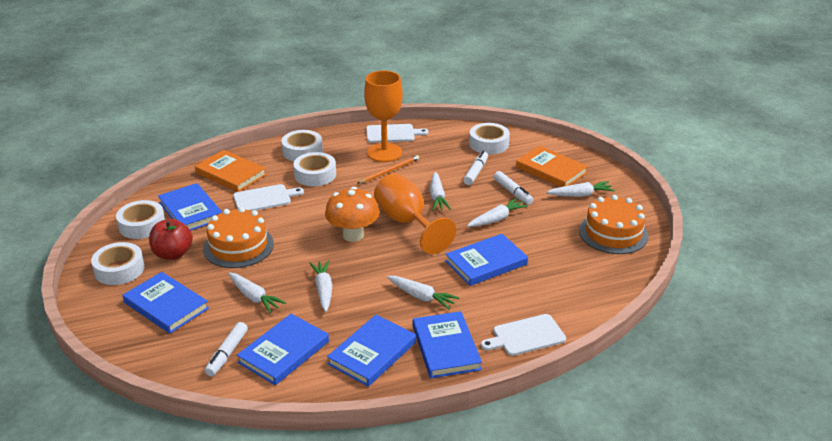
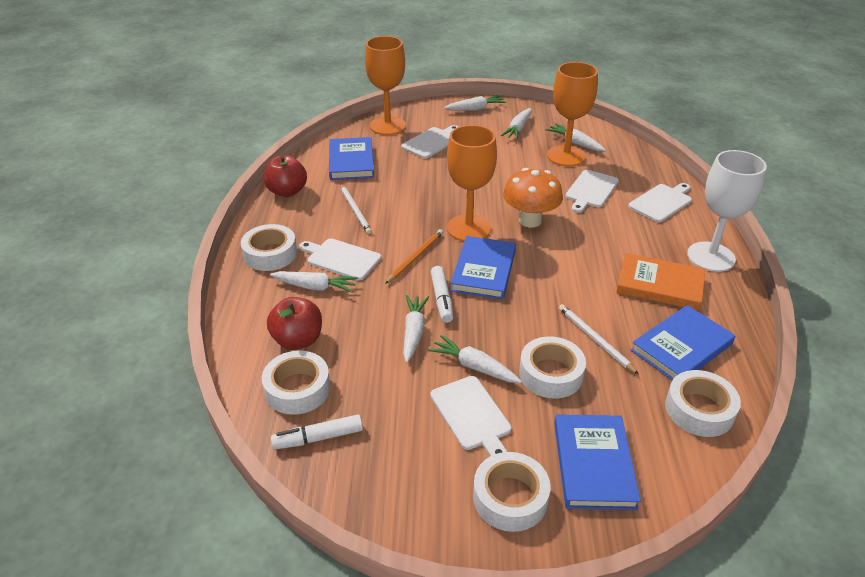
blue book: 6 -> 4
orange book: 2 -> 1
orange cake: 2 -> 0
orange goblet: 2 -> 3
red apple: 1 -> 2
white cutting board: 3 -> 5
white goblet: 0 -> 1
white marker: 3 -> 2
white pencil: 0 -> 2

